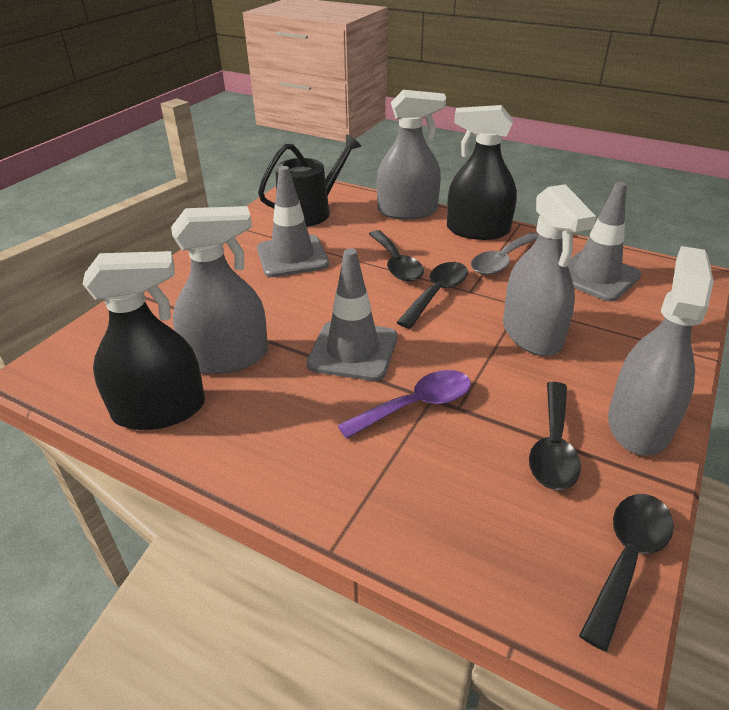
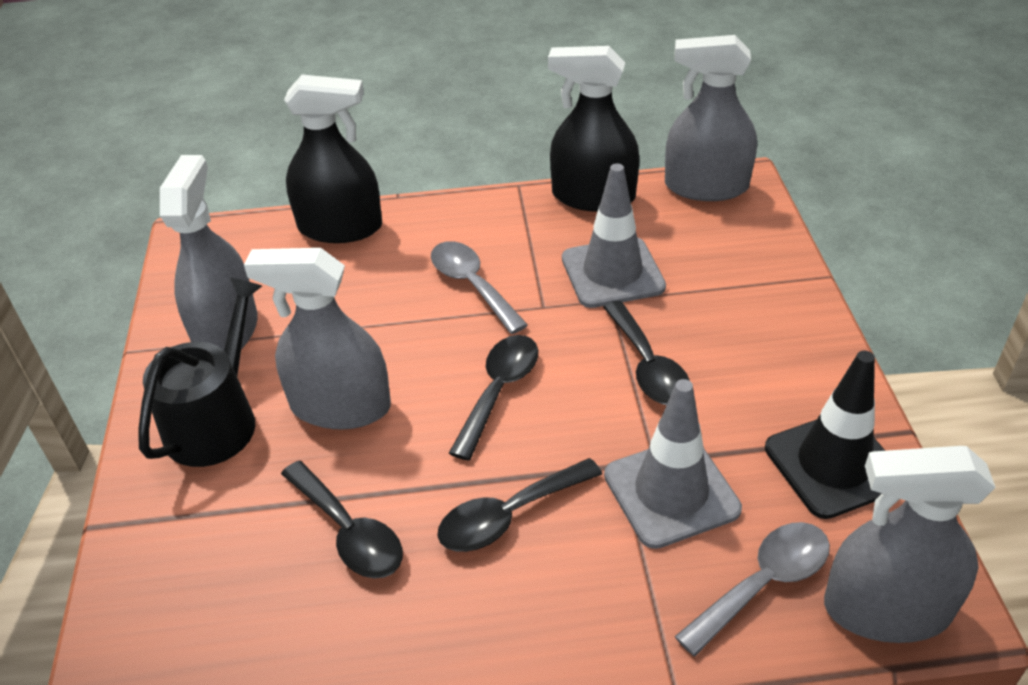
black traffic cone: 0 -> 1
grey spoon: 1 -> 2
grey traffic cone: 3 -> 2
purple spoon: 1 -> 0

